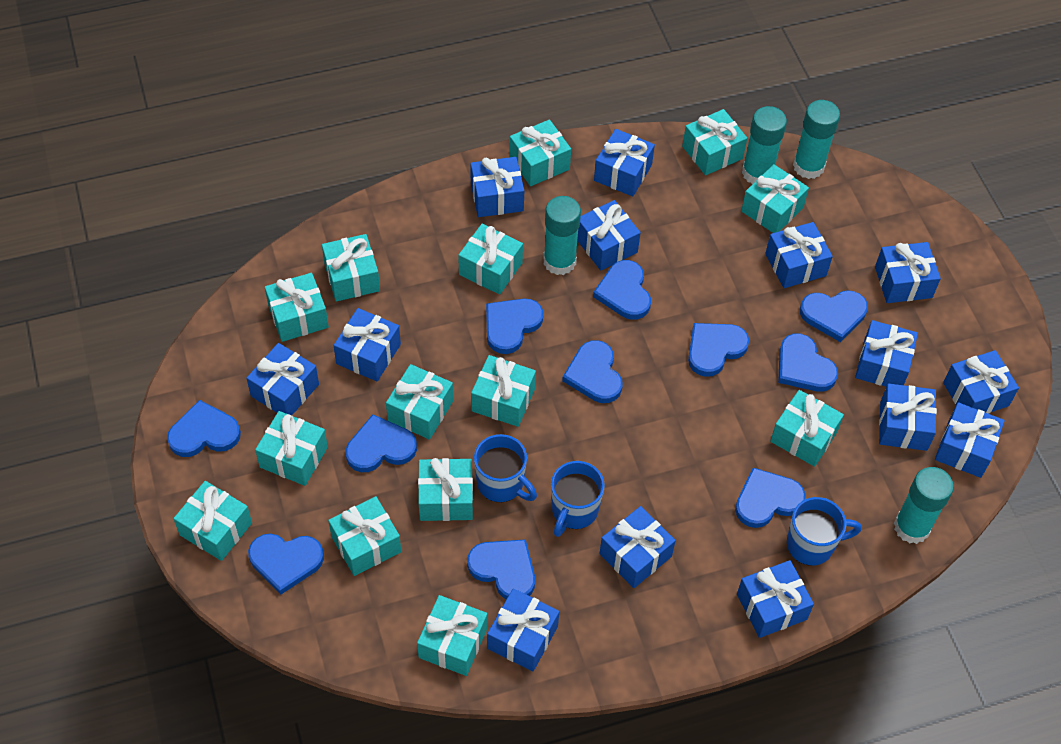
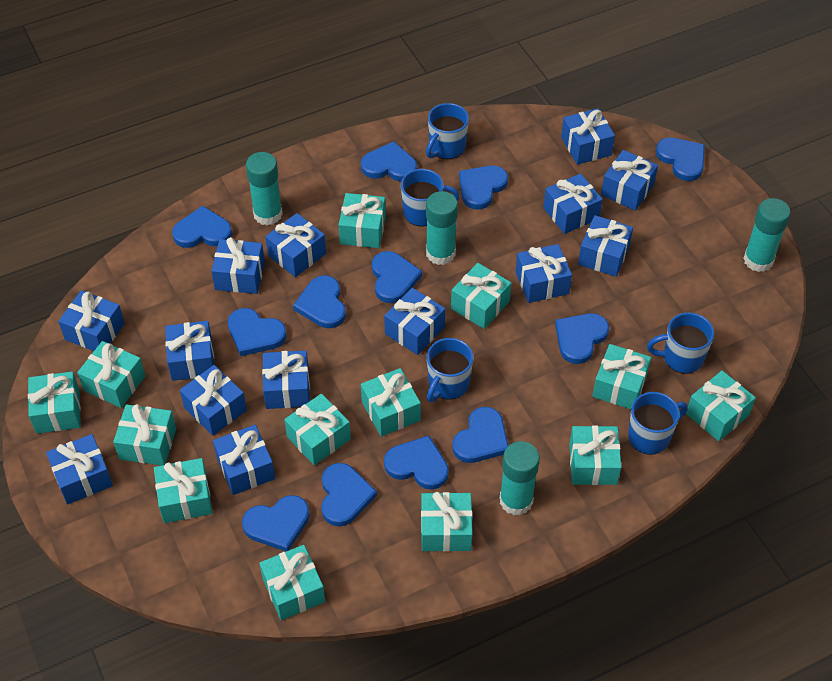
blue heart: 11 -> 12
blue mug: 3 -> 5
turquoise gift: 14 -> 13

